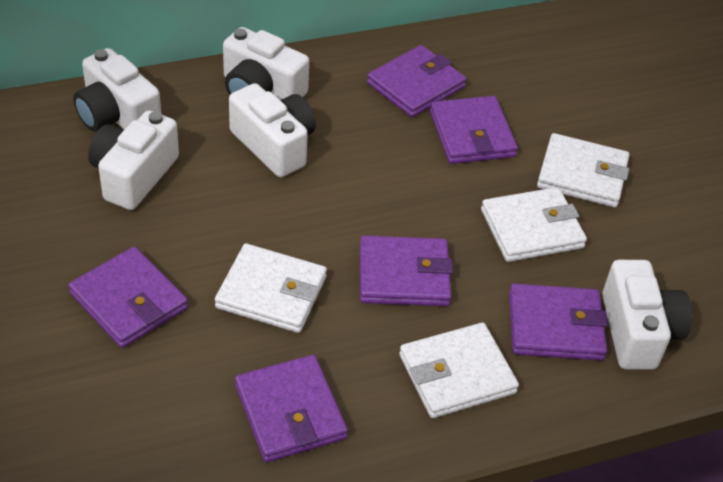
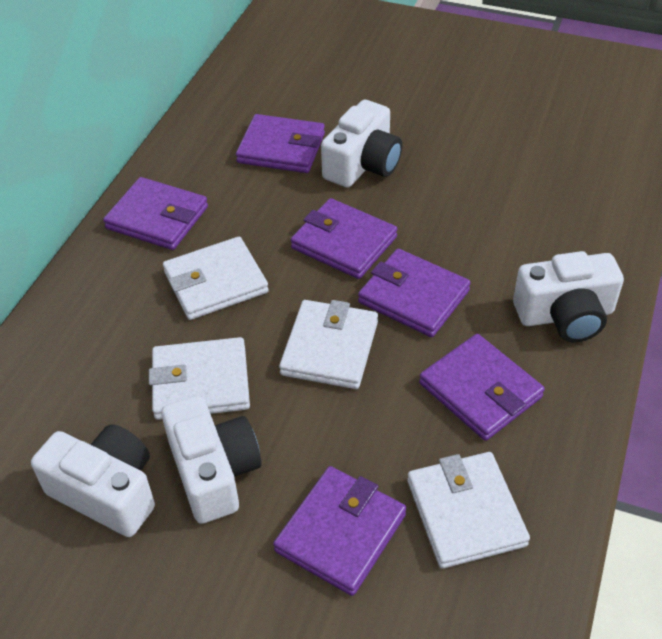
white camera: 5 -> 4

